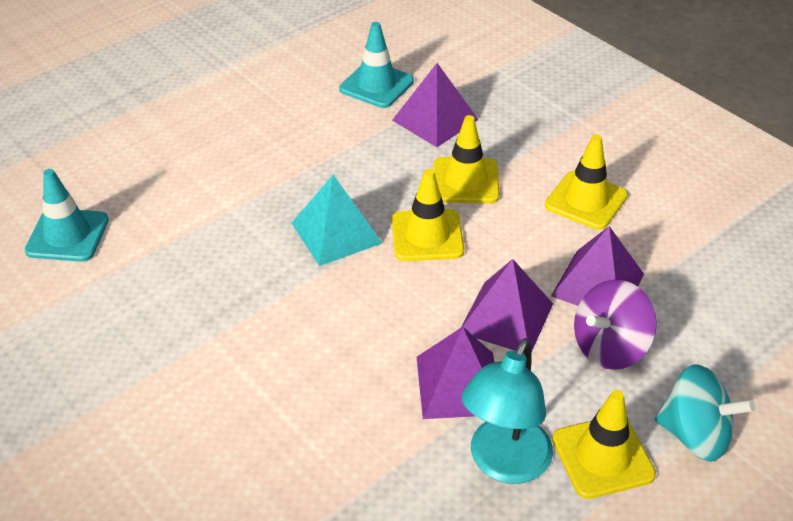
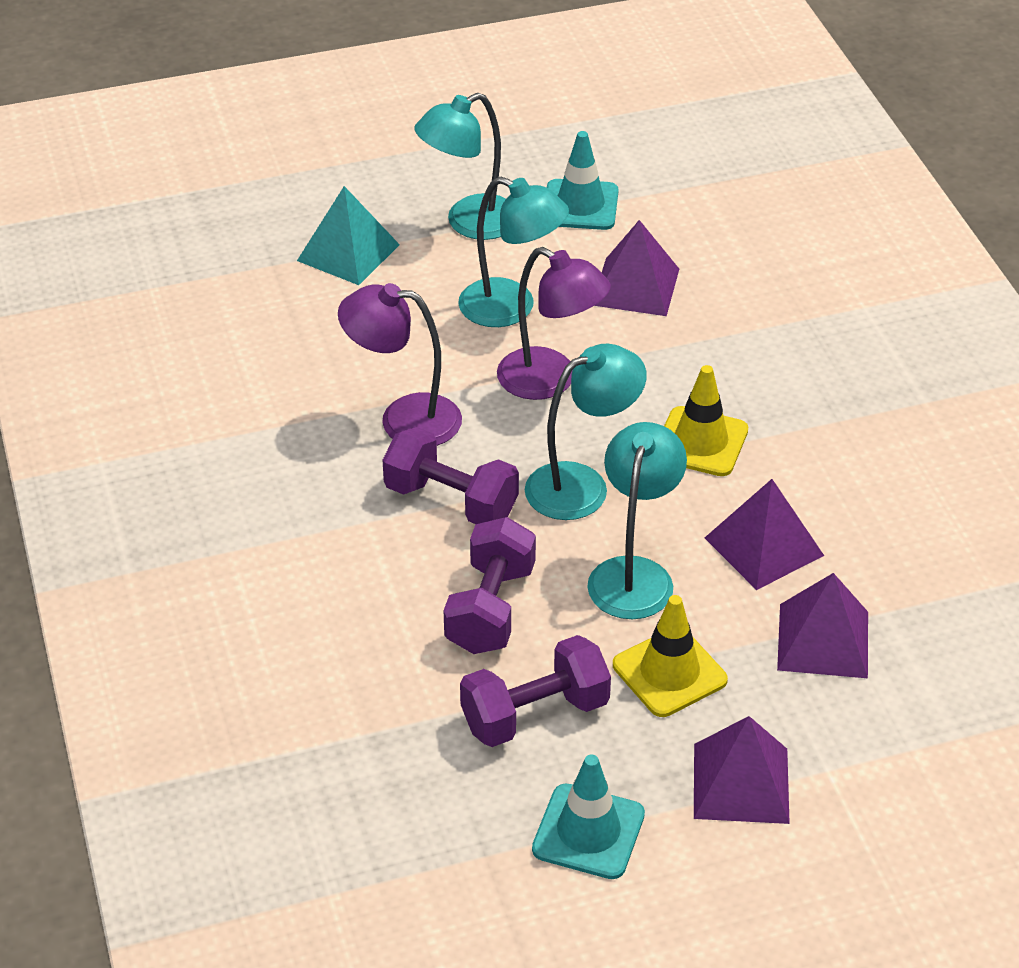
purple dumbbell: 0 -> 3
purple lamp: 0 -> 2
purple spinning top: 1 -> 0
turquoise lamp: 1 -> 4
turquoise spinning top: 1 -> 0
yellow traffic cone: 4 -> 2

